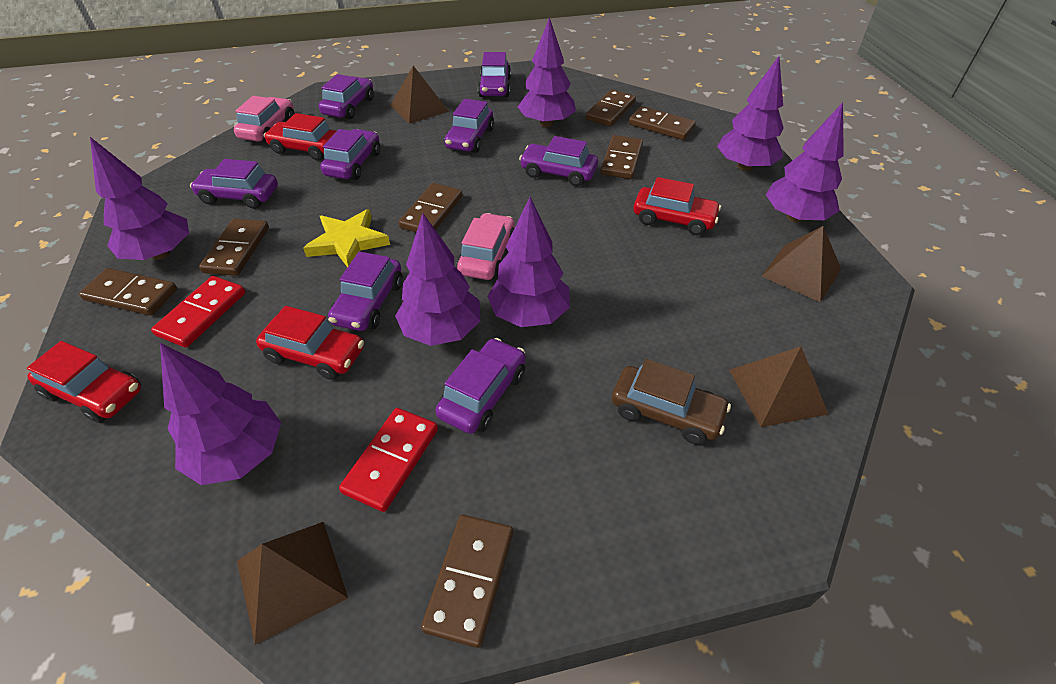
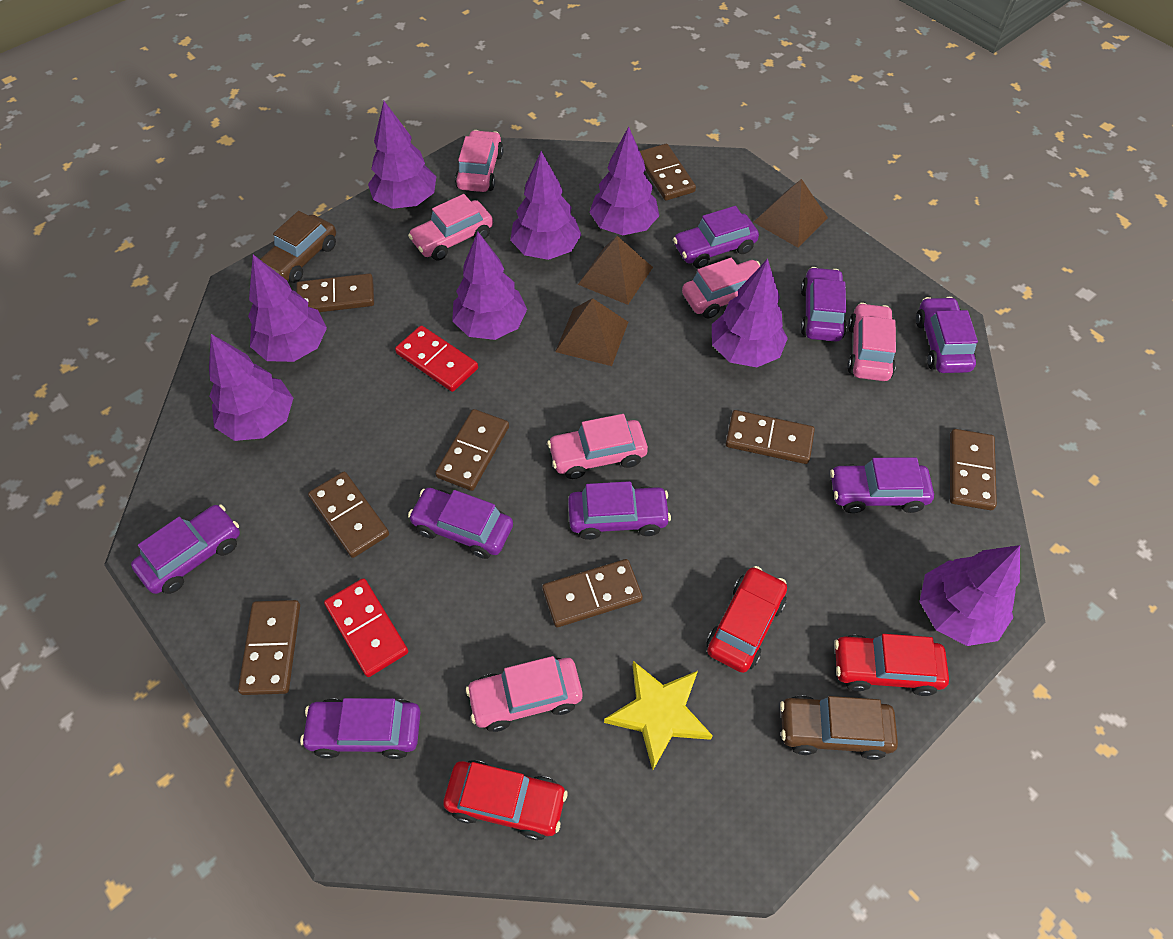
brown car: 1 -> 2
brown domino: 7 -> 8
brown pyramid: 4 -> 3
pink car: 2 -> 6
purple tree: 7 -> 8
red car: 4 -> 3

